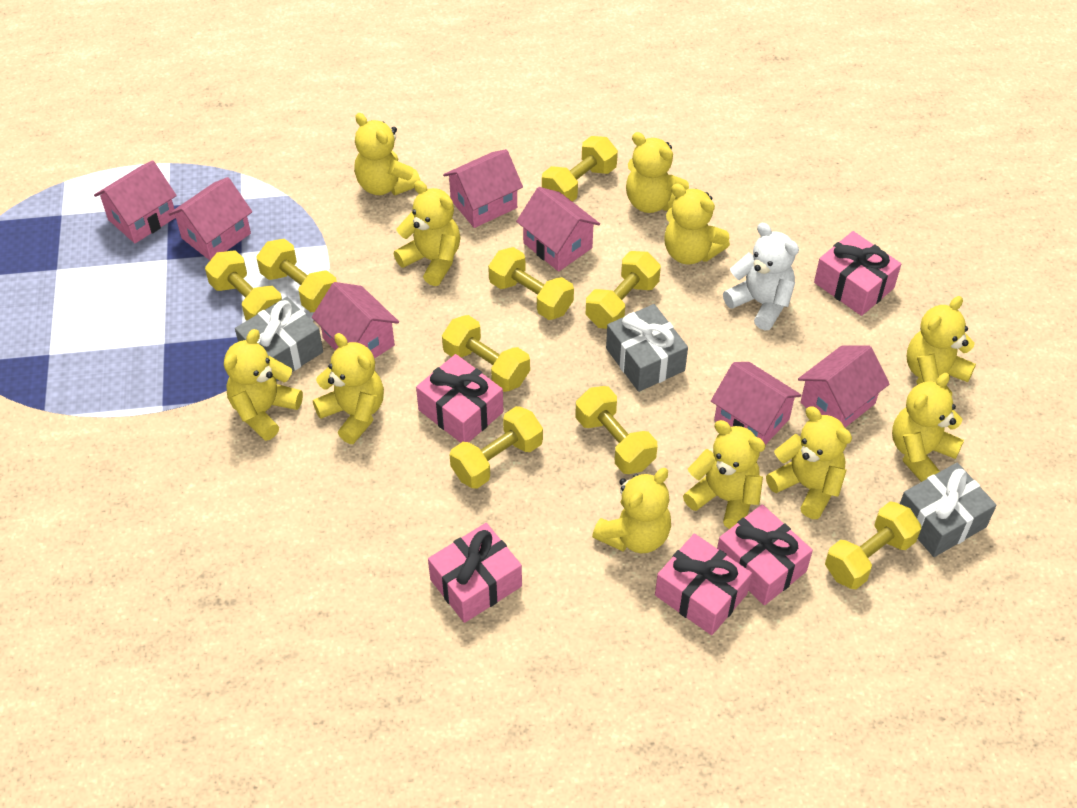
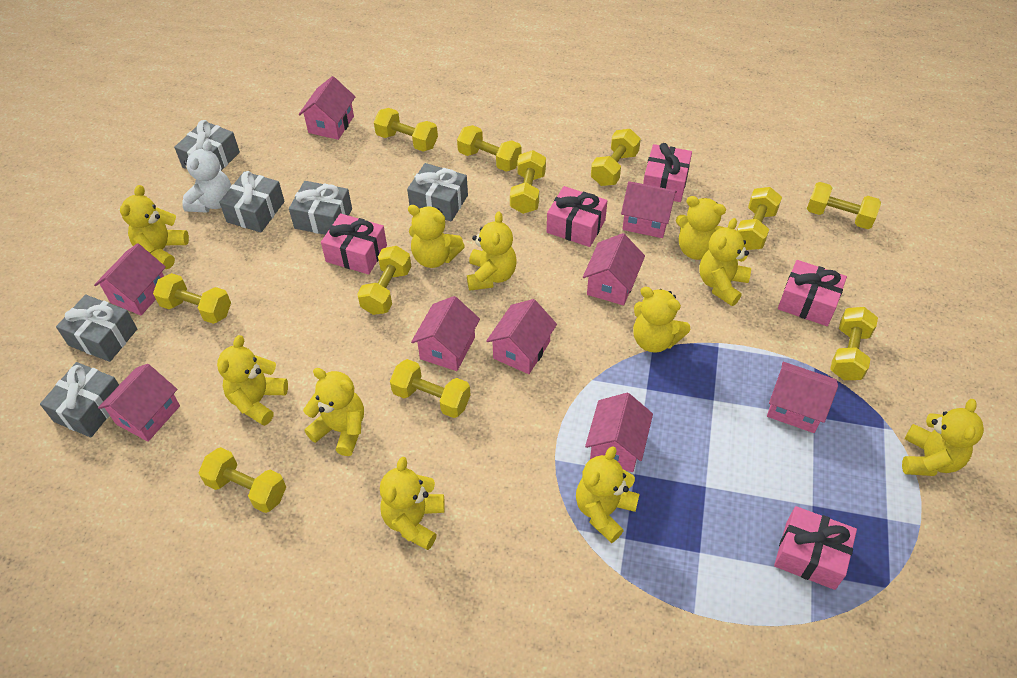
grey gift: 3 -> 6
pink house: 7 -> 9
yellow dumbbell: 9 -> 11

